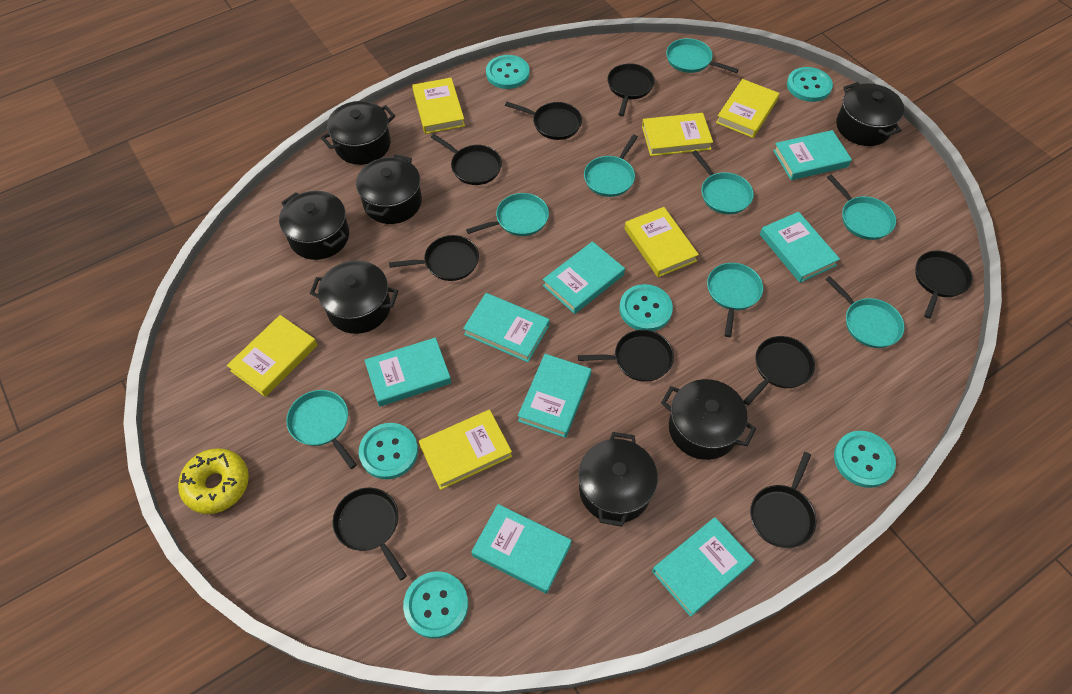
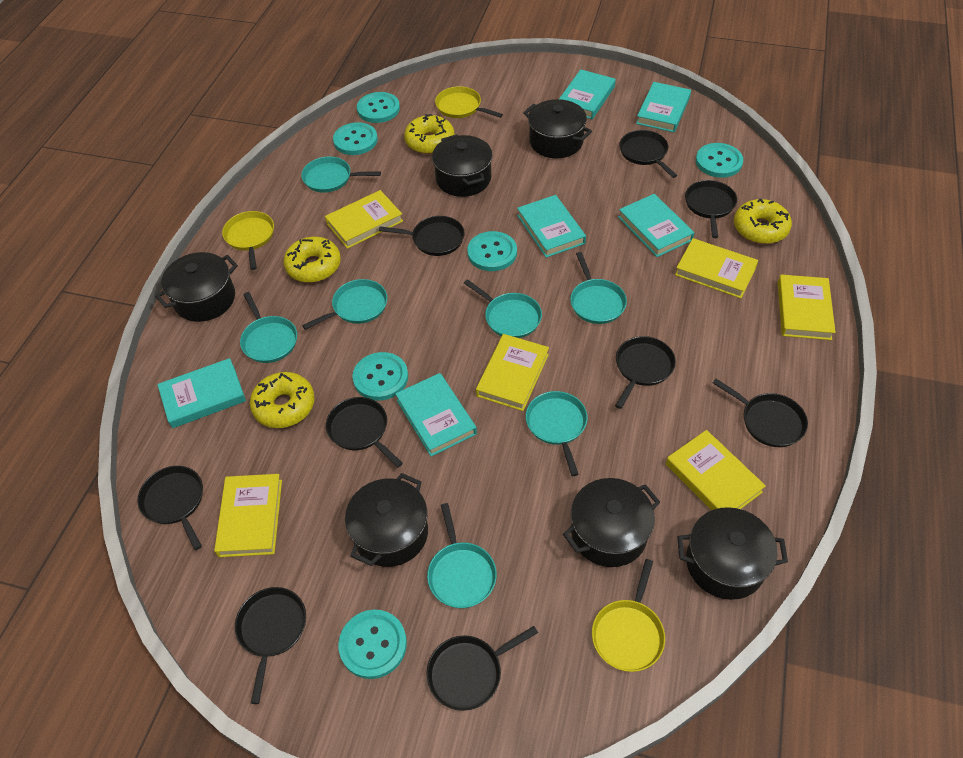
black pot: 7 -> 6
turquoise book: 8 -> 6
turquoise pan: 8 -> 7
yellow donut: 1 -> 4
yellow pan: 0 -> 3

